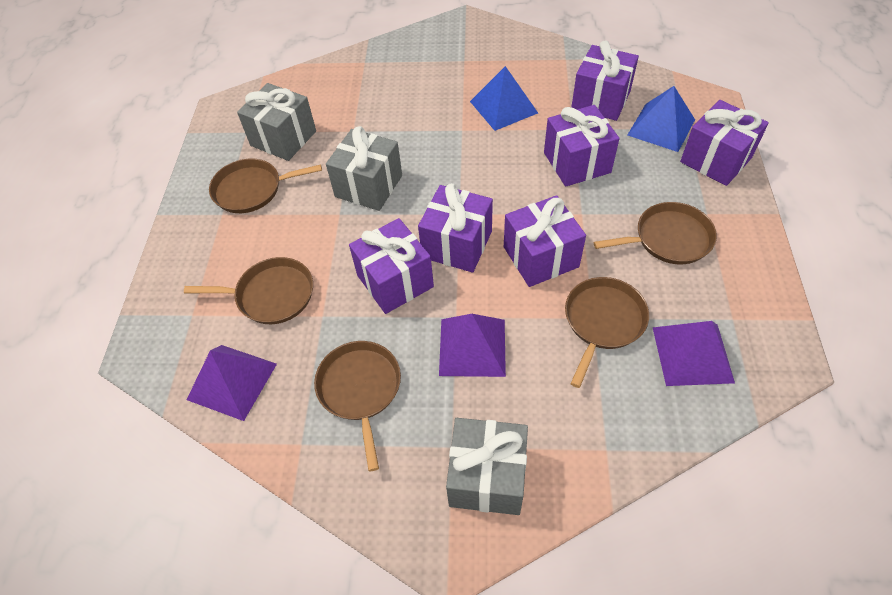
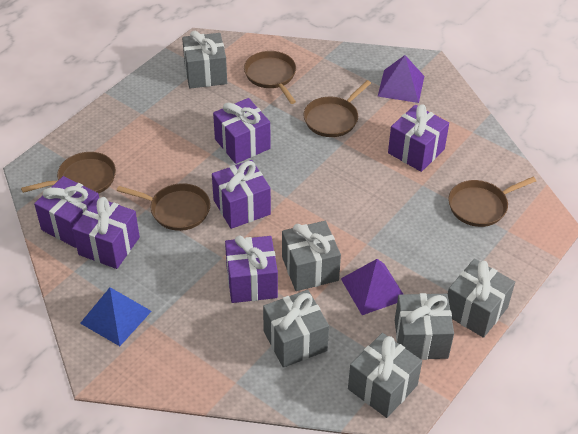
blue pyramid: 2 -> 1
grey gift: 3 -> 6
purple pyramid: 3 -> 2

